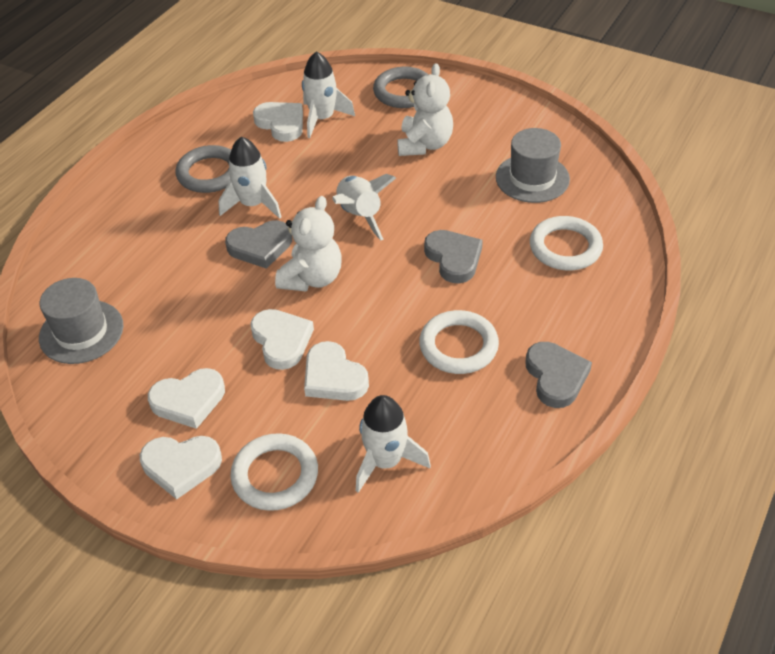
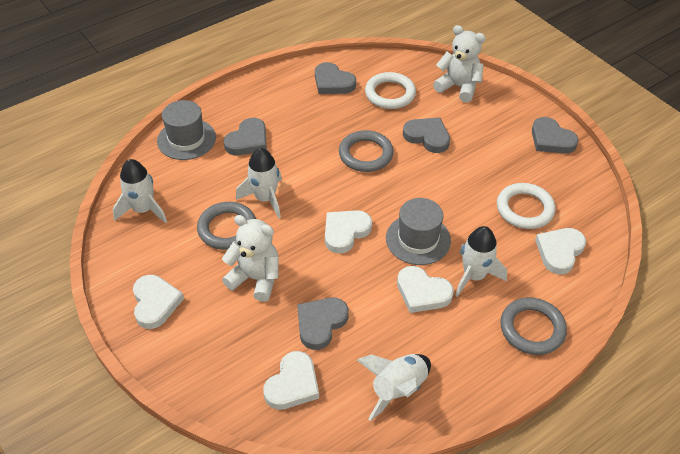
grey heart: 3 -> 5
grey ring: 2 -> 3
white ring: 3 -> 2

